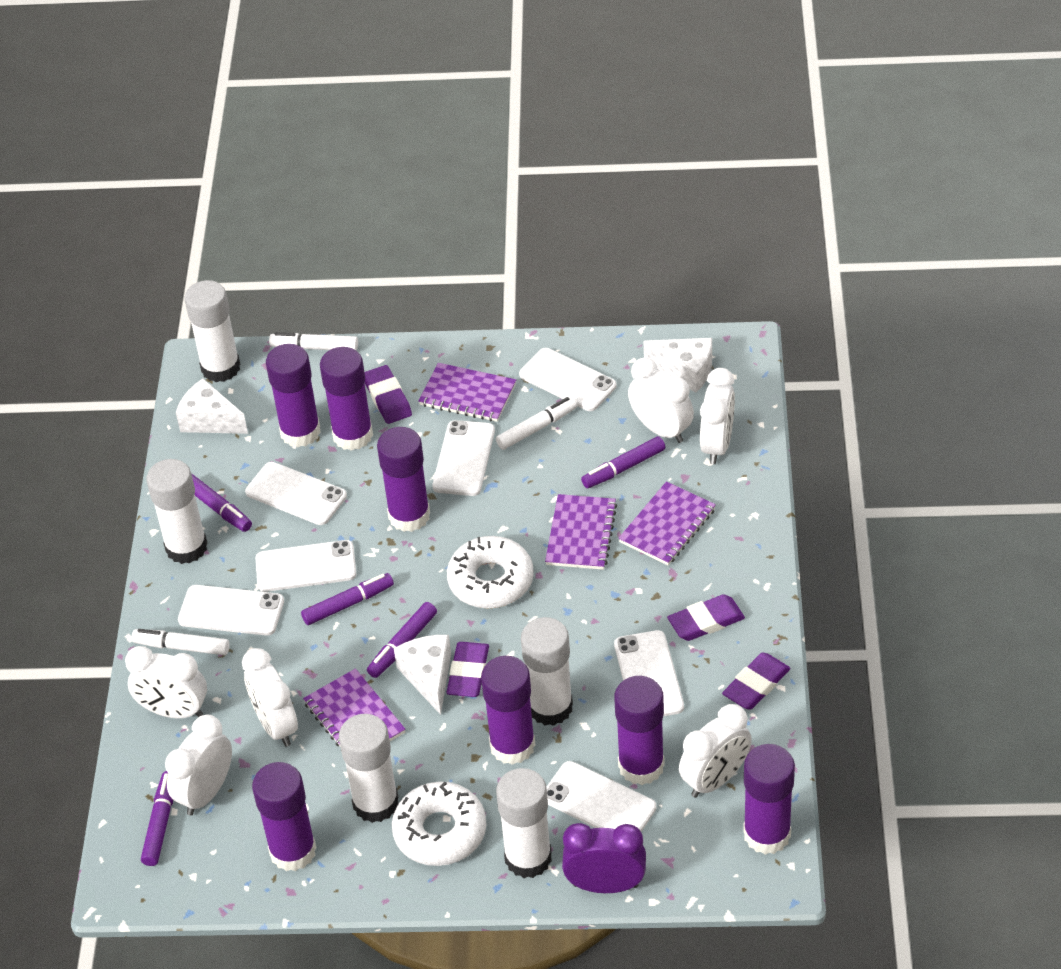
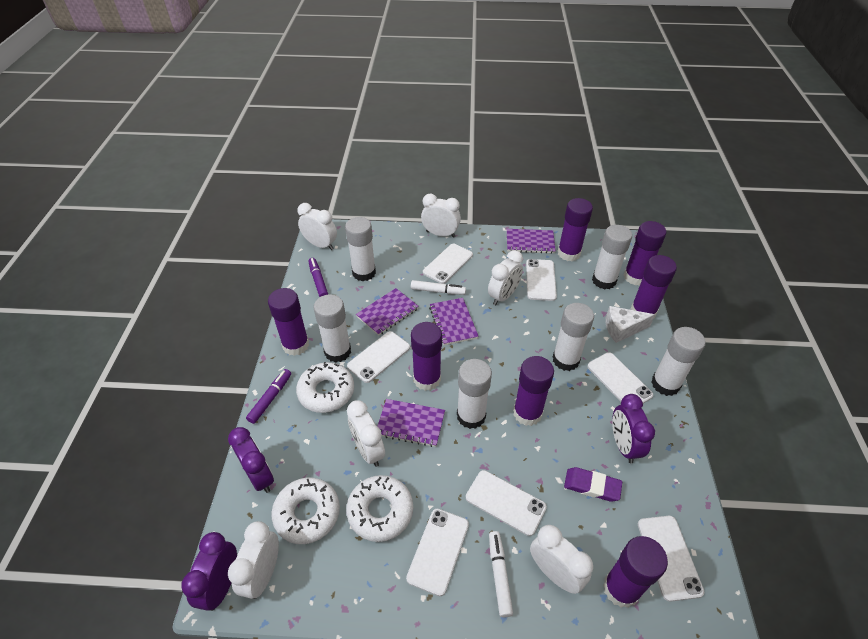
purple clock: 1 -> 3
purple eraser: 4 -> 1
purple marker: 5 -> 2
white cheese: 3 -> 1
white donut: 2 -> 3
white glue stick: 5 -> 6
white marker: 3 -> 2

